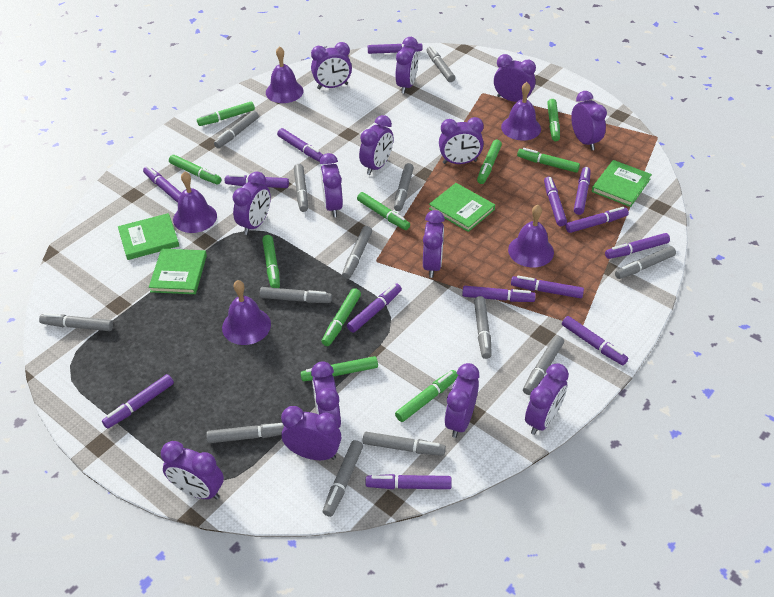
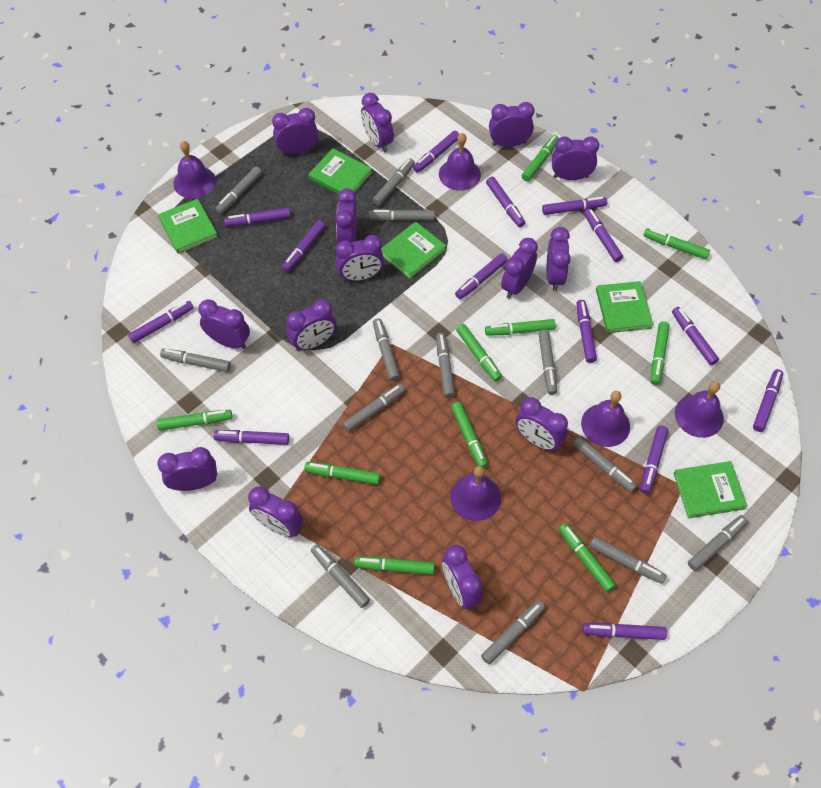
green book: 4 -> 5

